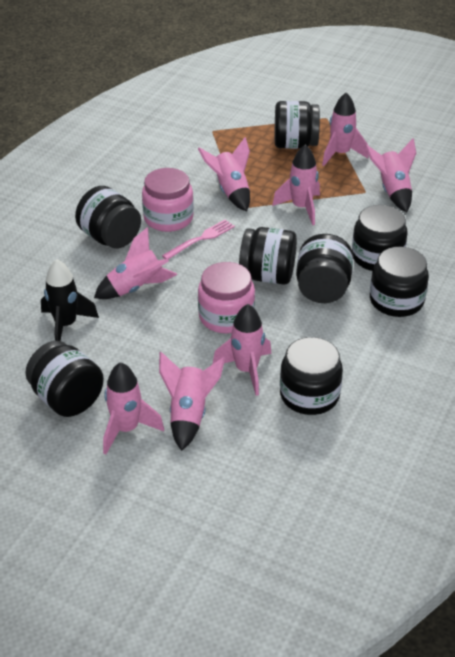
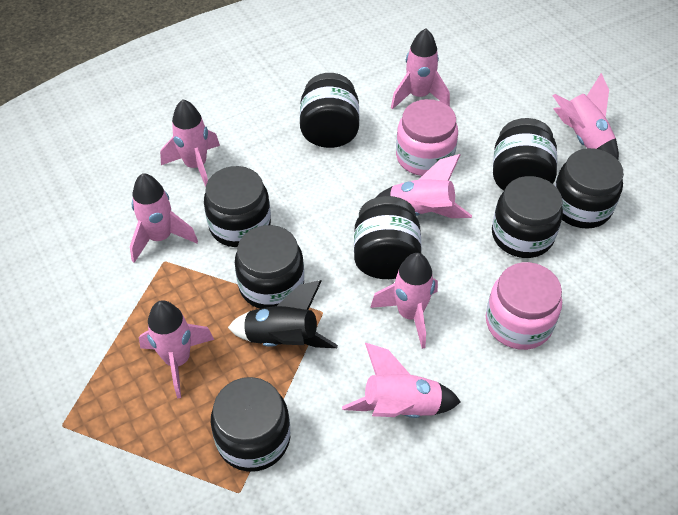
pink fork: 1 -> 0

